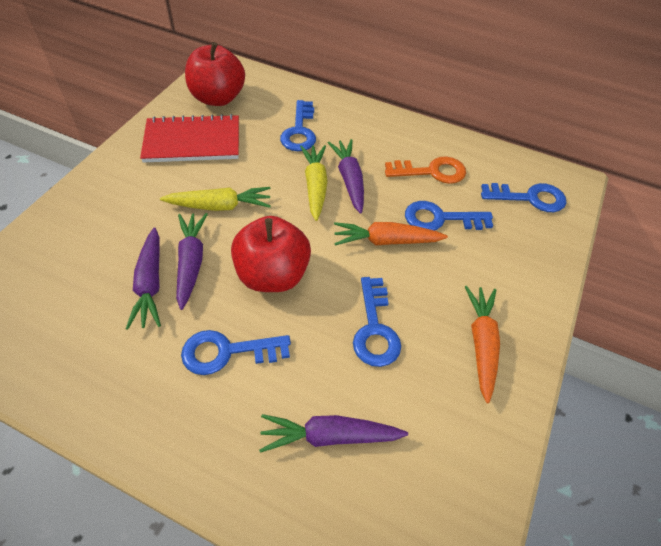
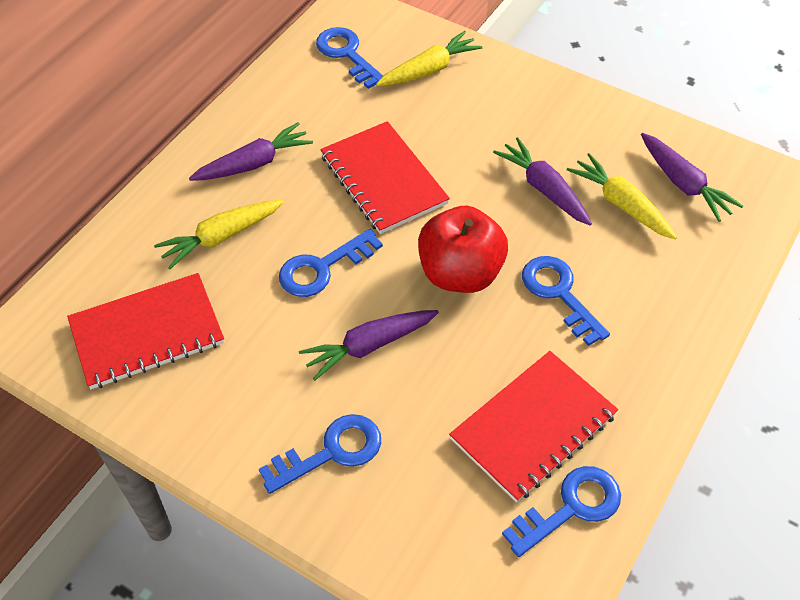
orange carrot: 2 -> 0
orange key: 1 -> 0
red apple: 2 -> 1
red notebook: 1 -> 3
yellow carrot: 2 -> 3

